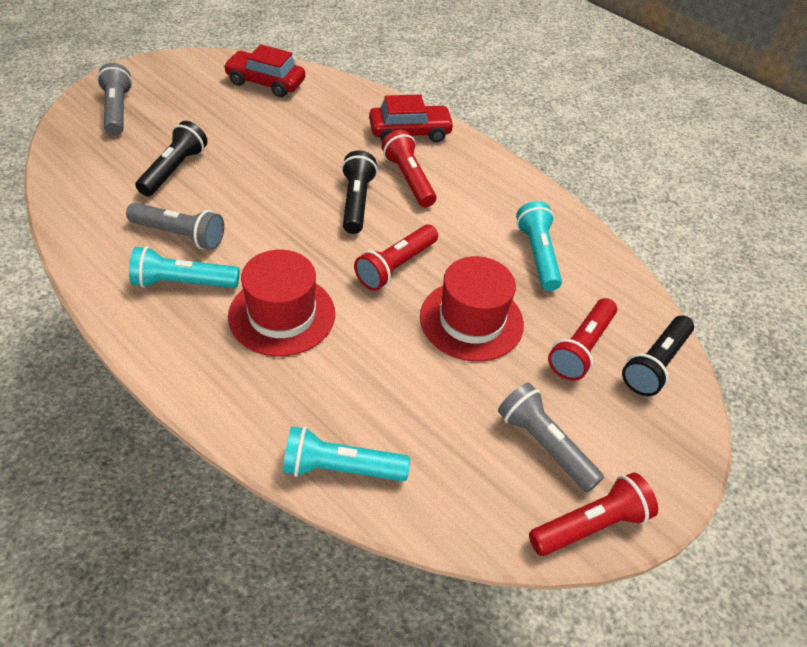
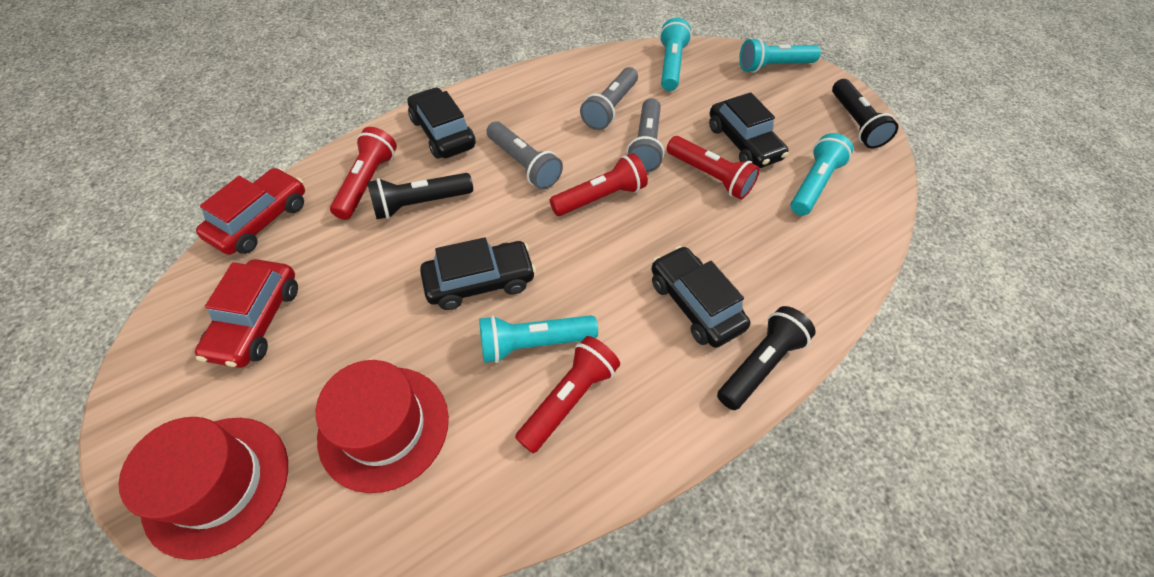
black car: 0 -> 4
turquoise flashlight: 3 -> 4

